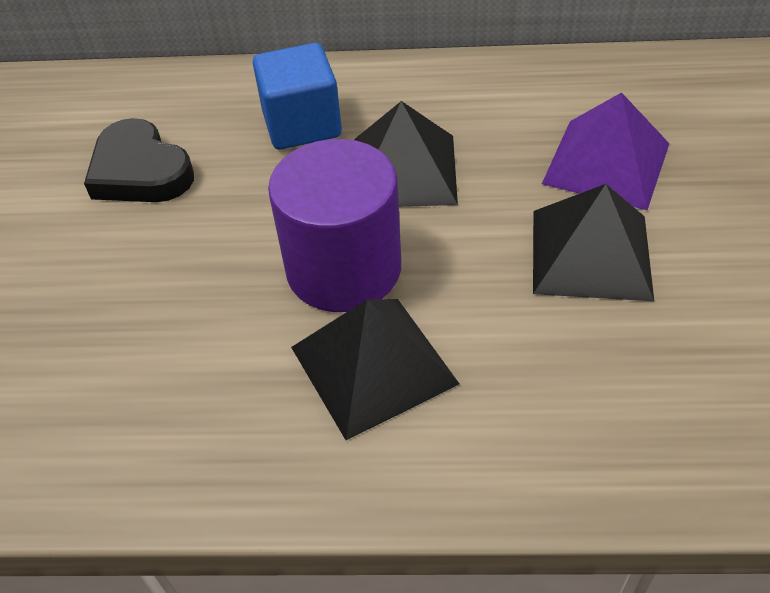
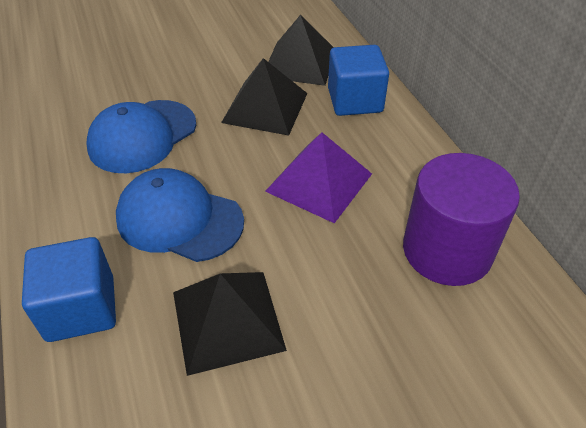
black heart: 1 -> 0
blue cap: 0 -> 2
blue cube: 1 -> 2

